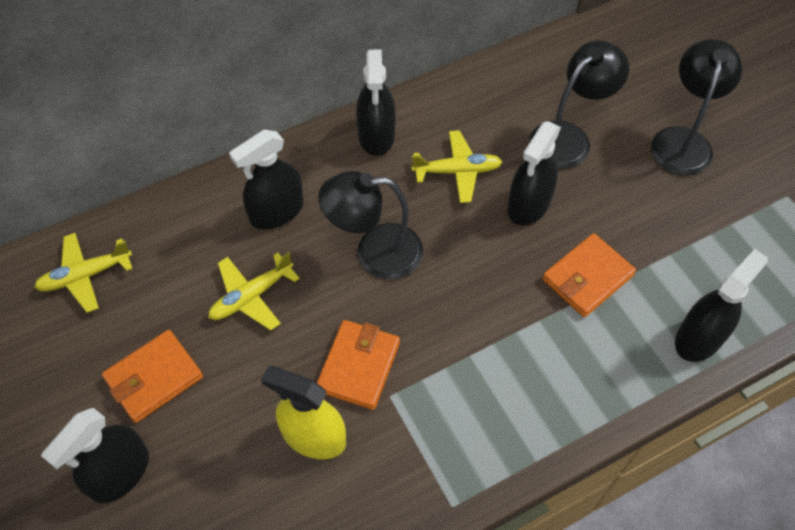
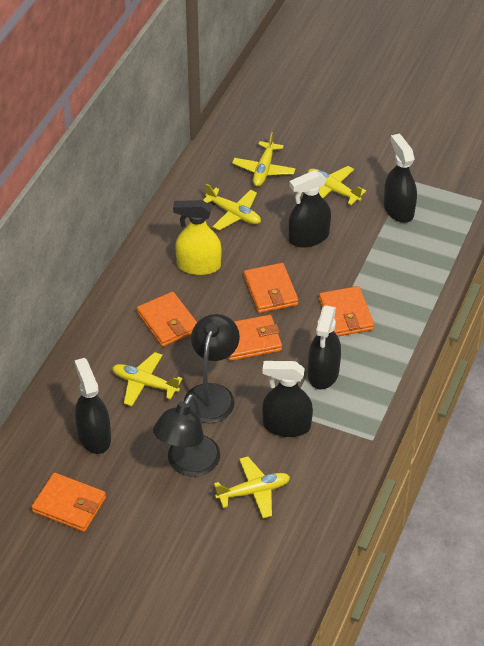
black lamp: 3 -> 2
orange wallet: 3 -> 5
yellow plane: 3 -> 5

